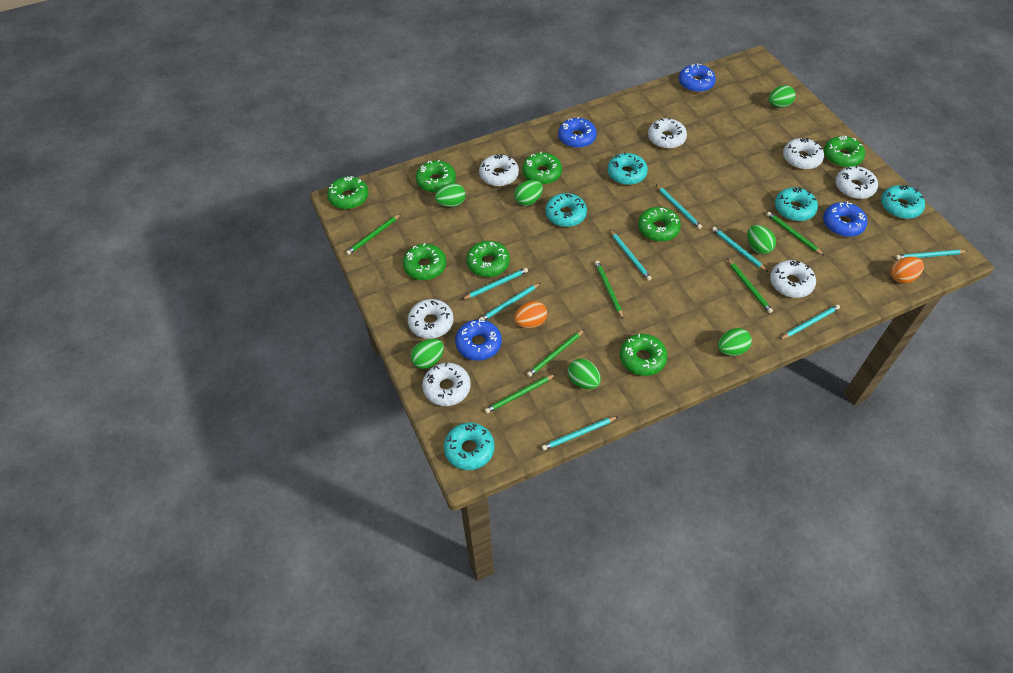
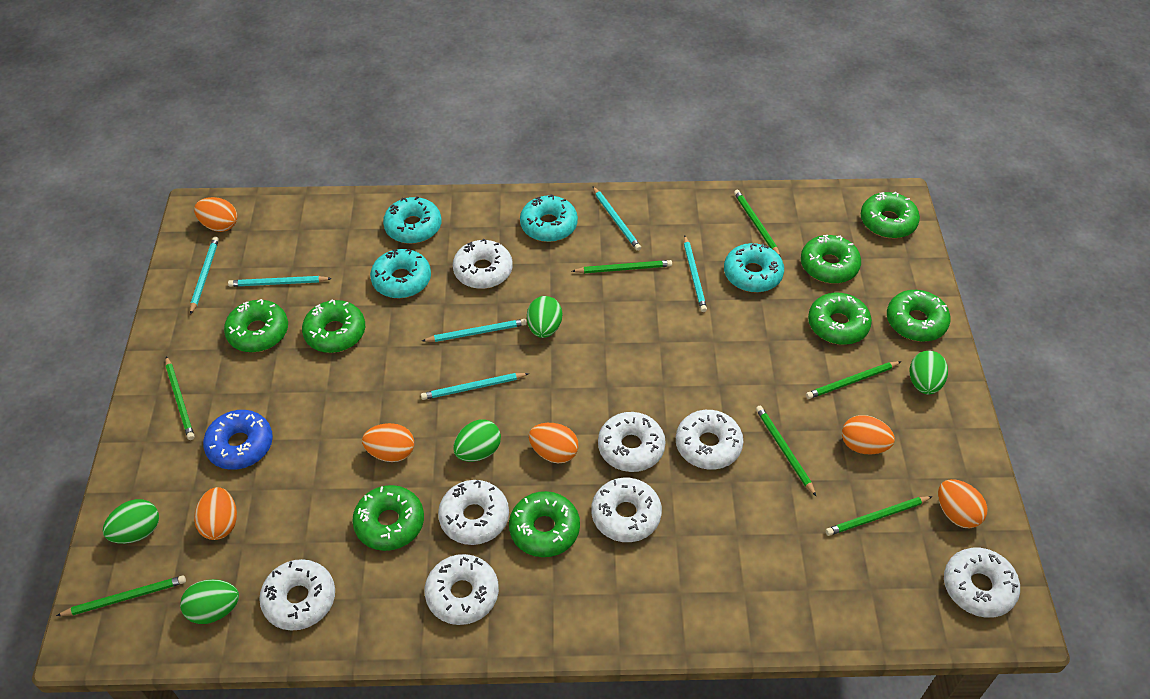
blue donut: 4 -> 1
green egg: 7 -> 5
green pencil: 6 -> 7
orange egg: 2 -> 6
turquoise donut: 5 -> 4
turquoise pencil: 8 -> 6
white donut: 7 -> 8

